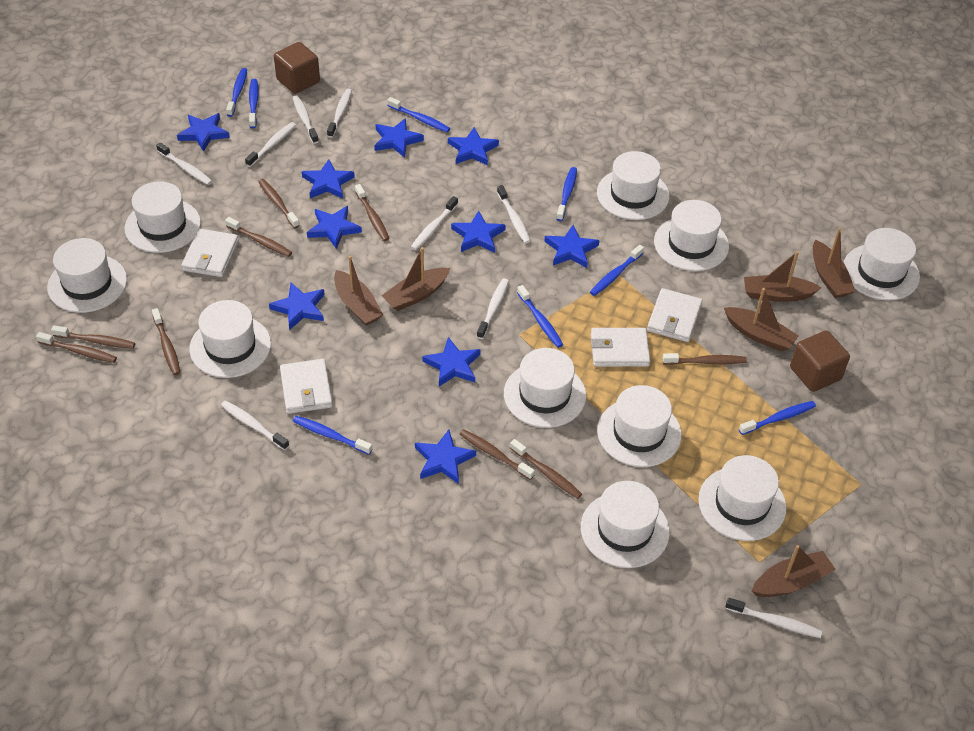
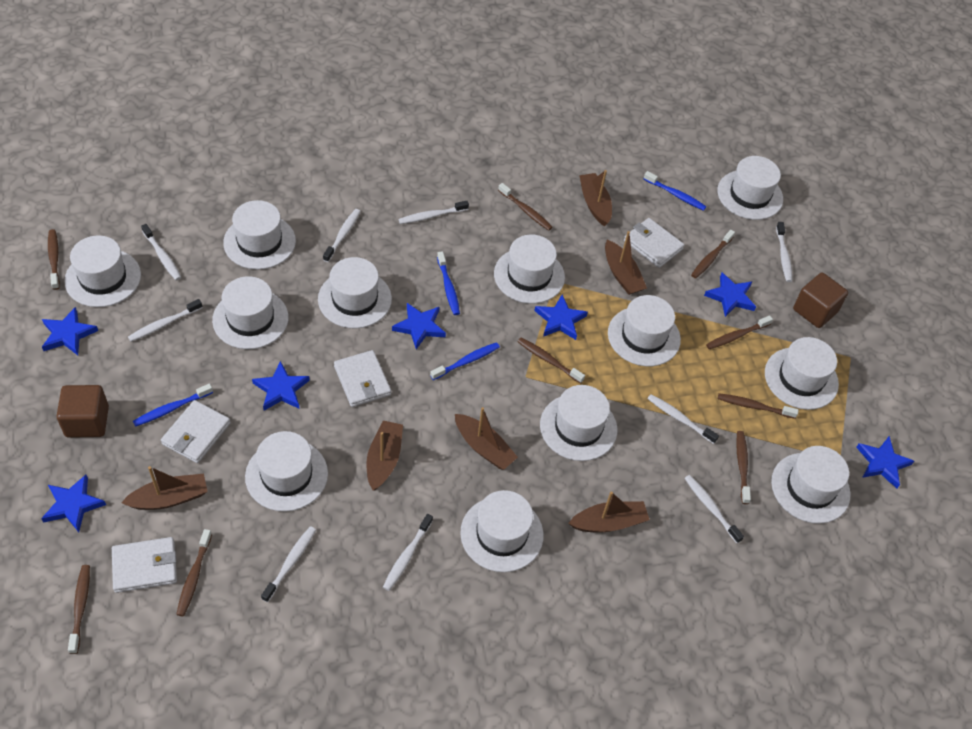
blue star: 10 -> 7
blue toothbrush: 8 -> 4
white hat: 10 -> 12

